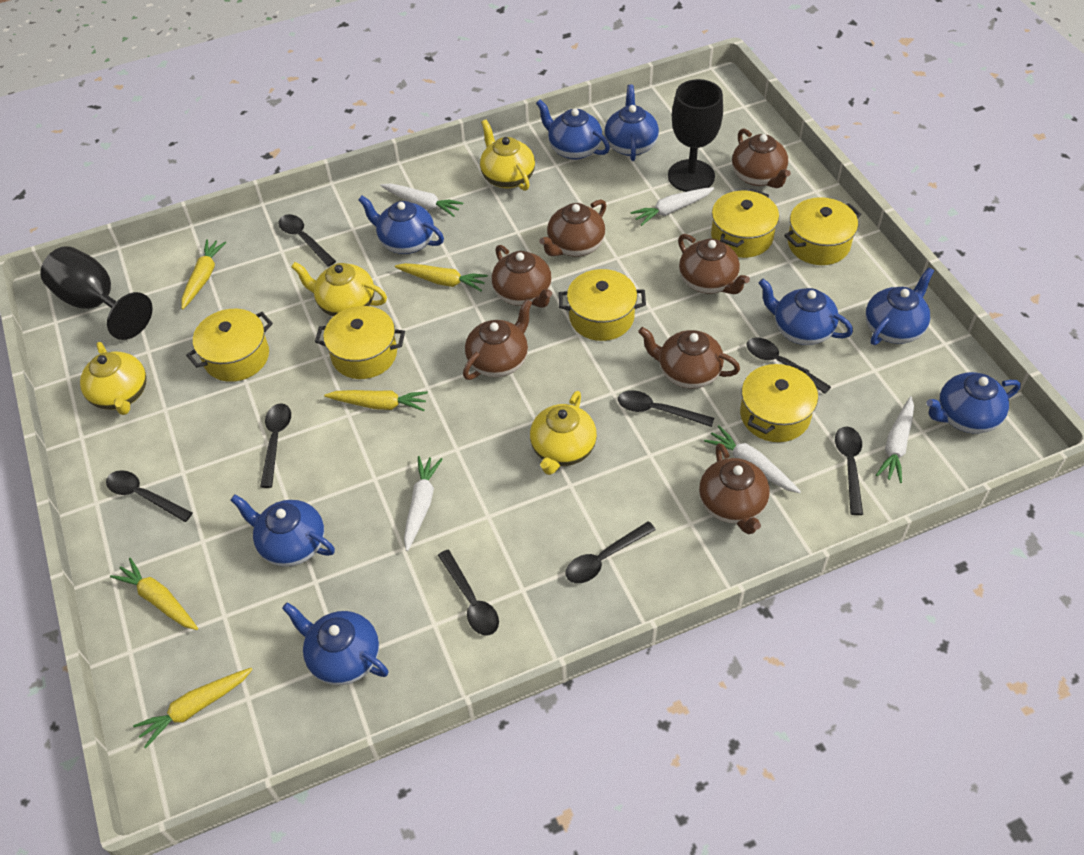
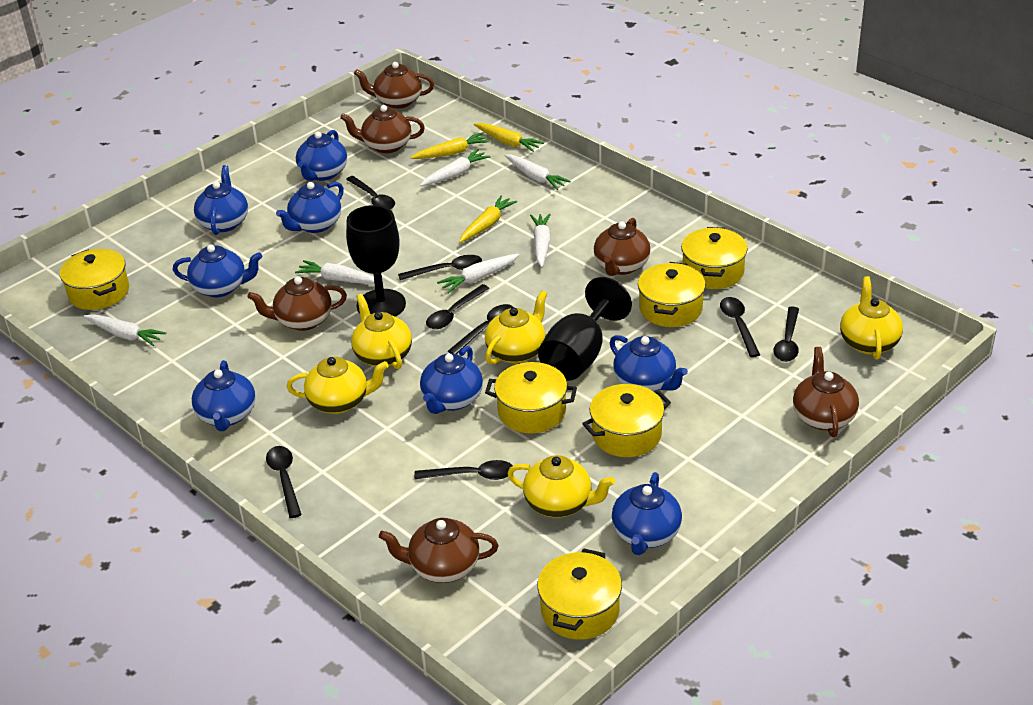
brown teapot: 7 -> 6
white carrot: 5 -> 6
yellow carrot: 5 -> 3
yellow teapot: 4 -> 5

